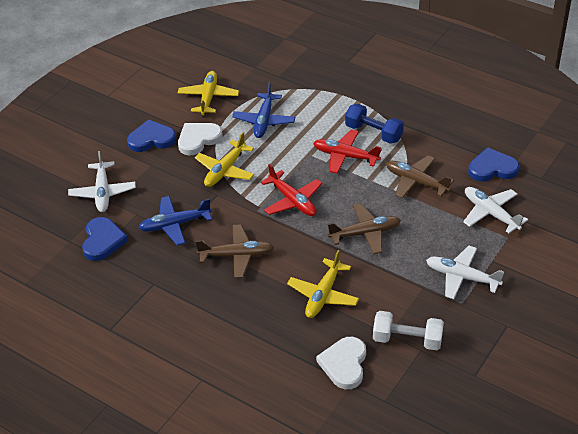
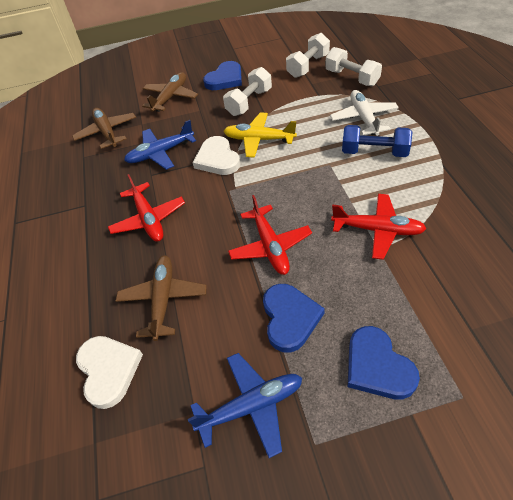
red plane: 2 -> 3
white dumbbell: 1 -> 3
white plane: 3 -> 1
yellow plane: 3 -> 1

